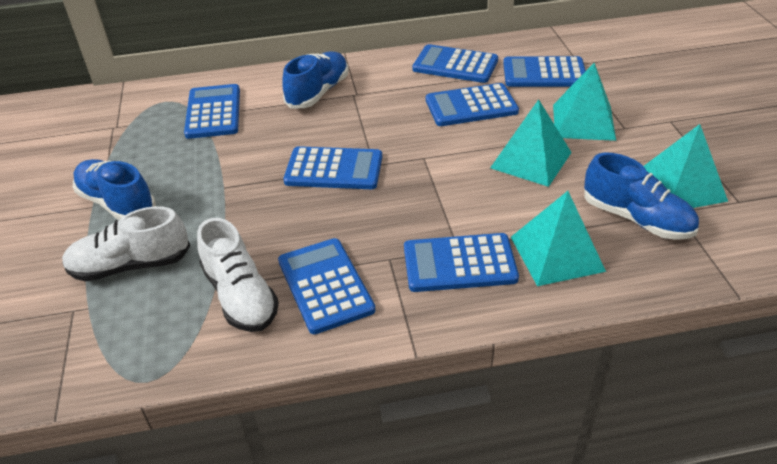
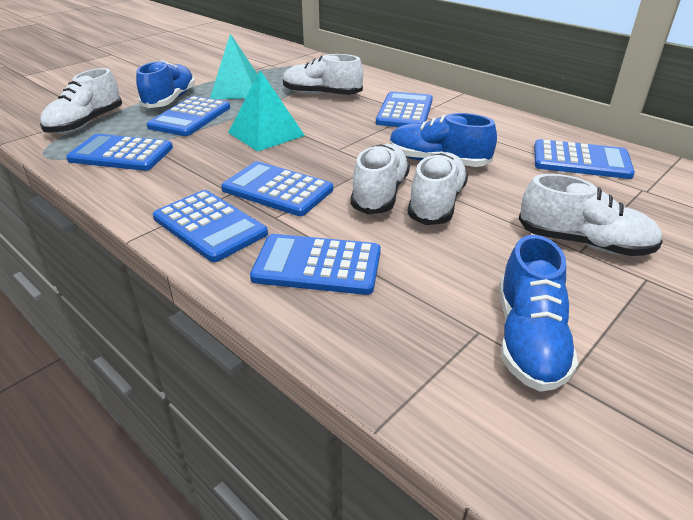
turquoise pyramid: 4 -> 2
white shoe: 2 -> 5

